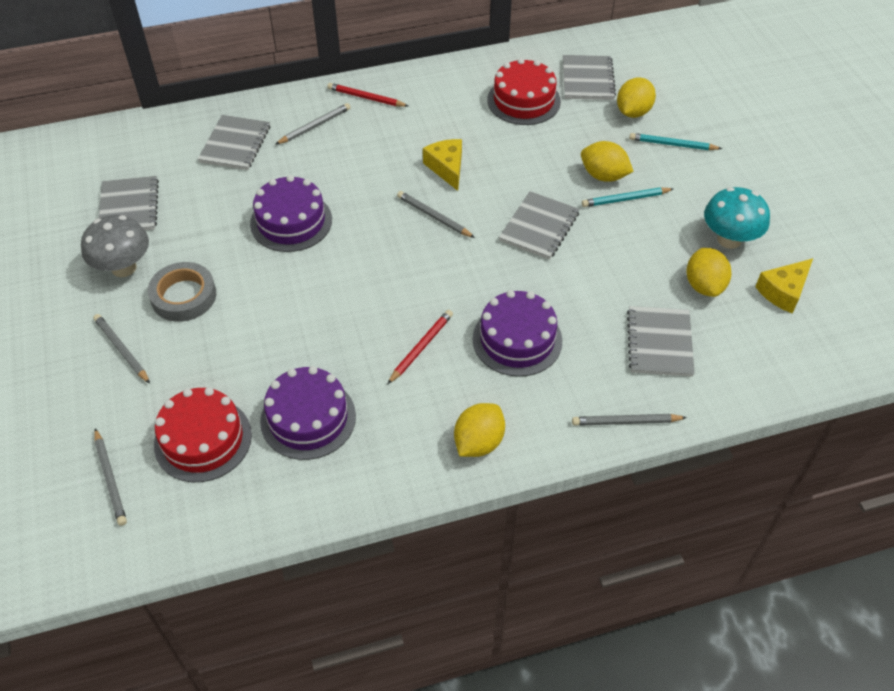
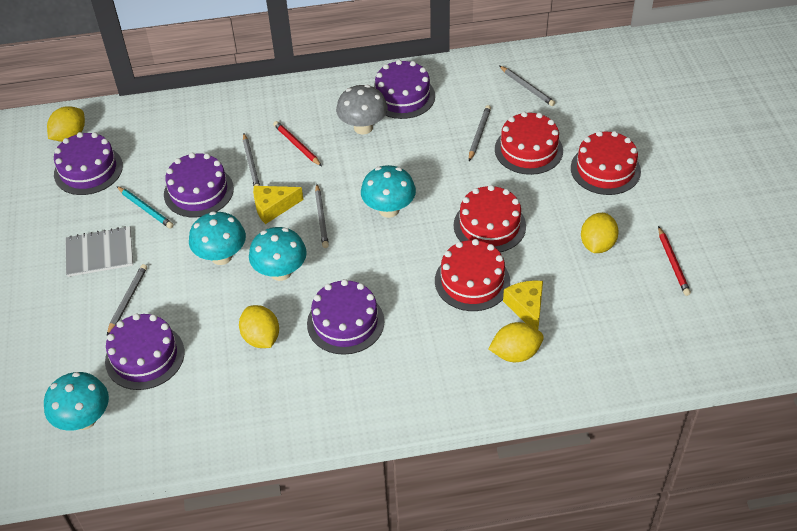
grey notebook: 5 -> 1
grey tape: 1 -> 0
purple cake: 3 -> 5
red cake: 2 -> 4
turquoise mushroom: 1 -> 4
turquoise pencil: 2 -> 1

